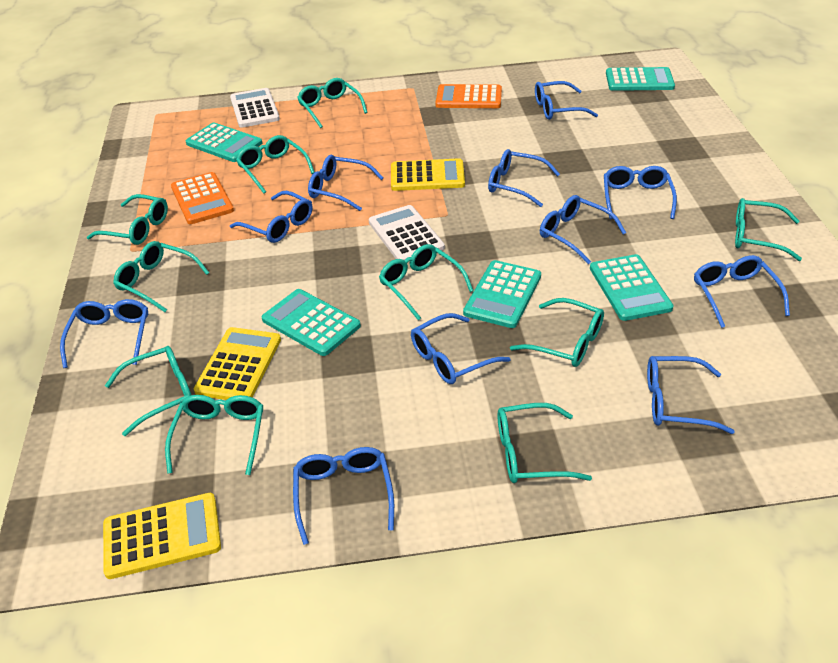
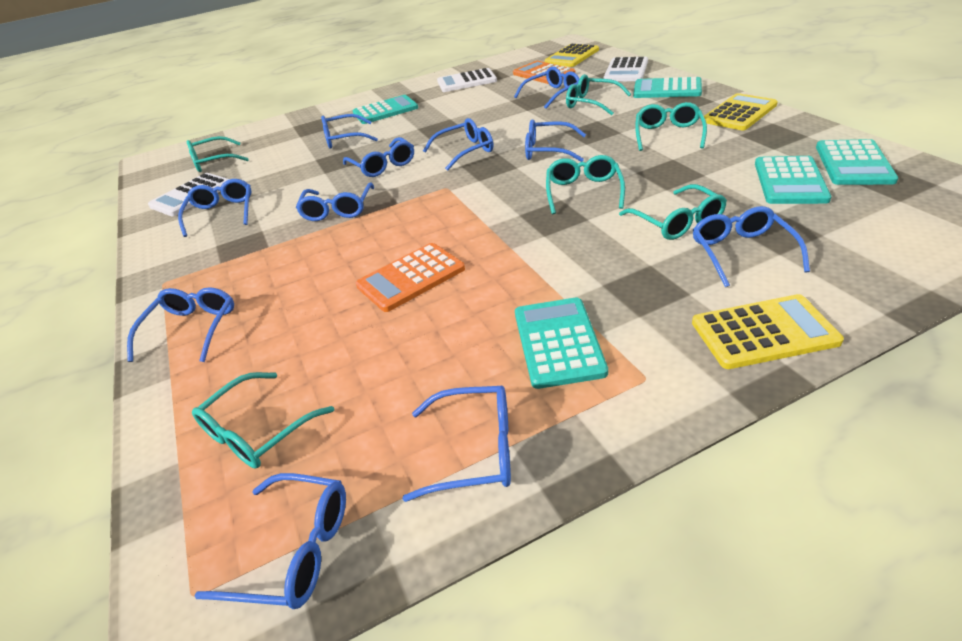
turquoise glasses: 10 -> 6
white calculator: 2 -> 3

